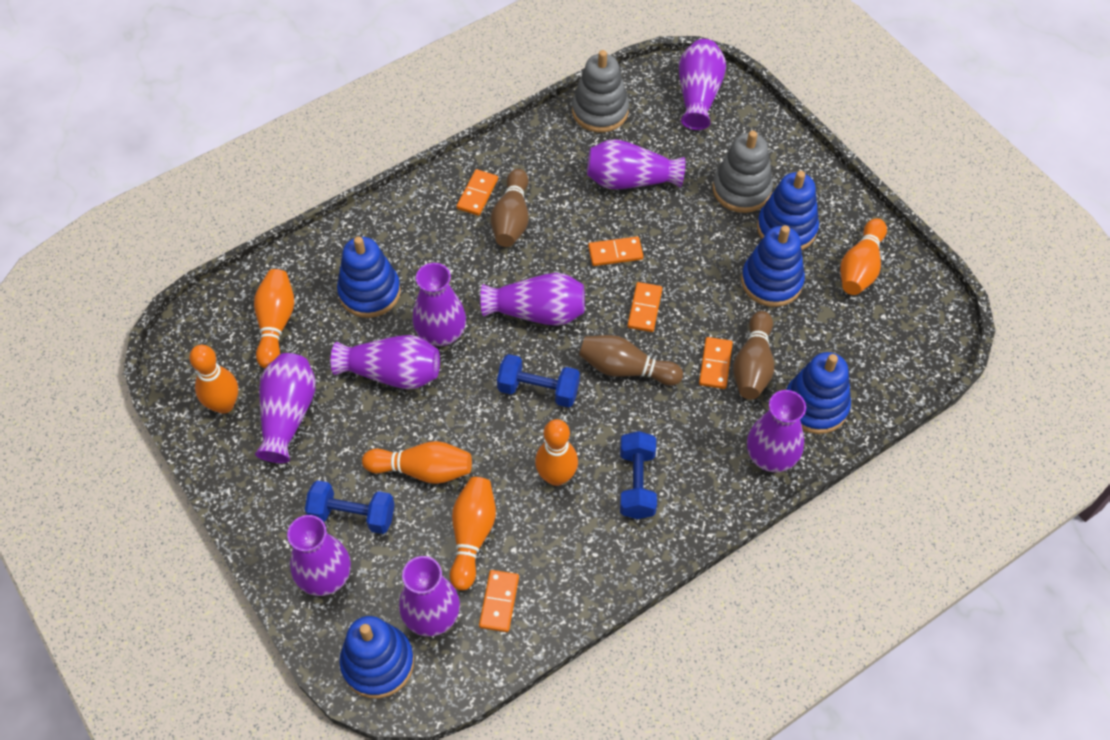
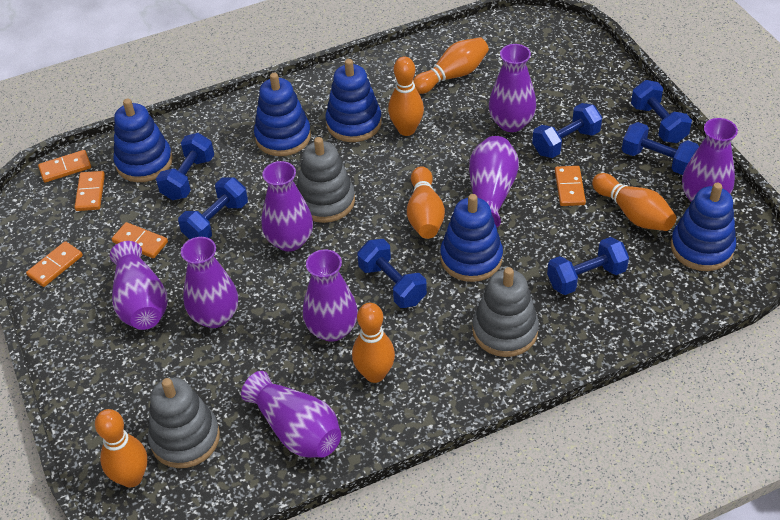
blue dumbbell: 3 -> 7
brown bowling pin: 3 -> 0
grey stacking toy: 2 -> 3
purple vase: 9 -> 8

